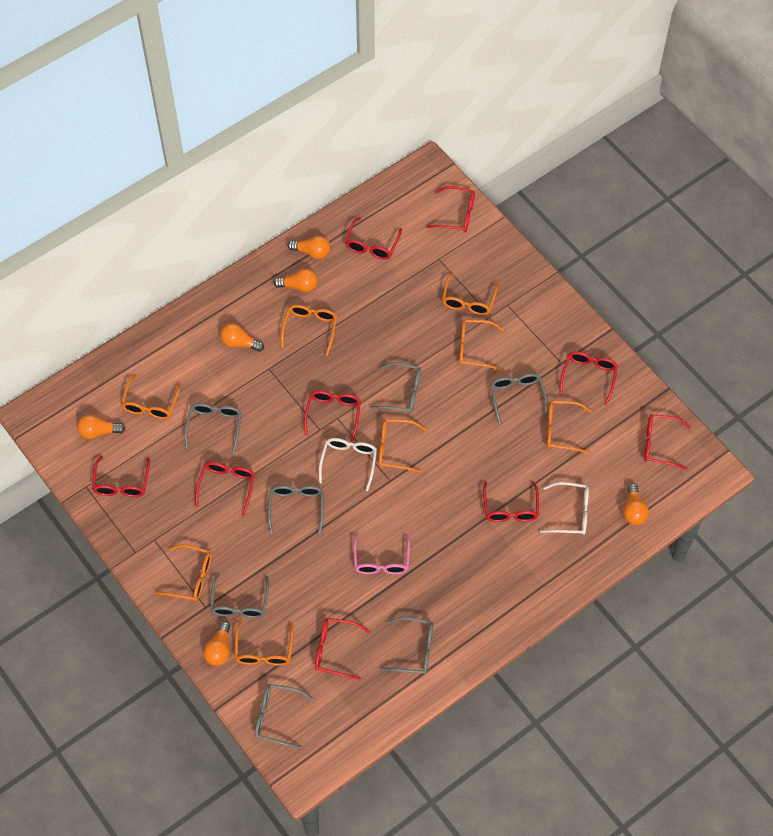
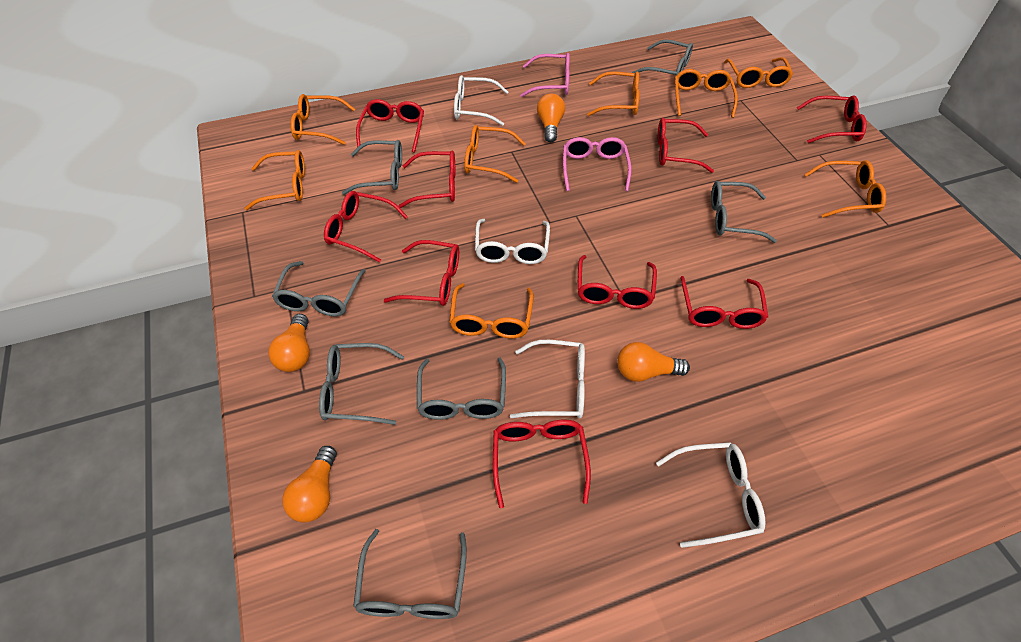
orange light bulb: 6 -> 4
pink glasses: 1 -> 2
white glasses: 2 -> 4

